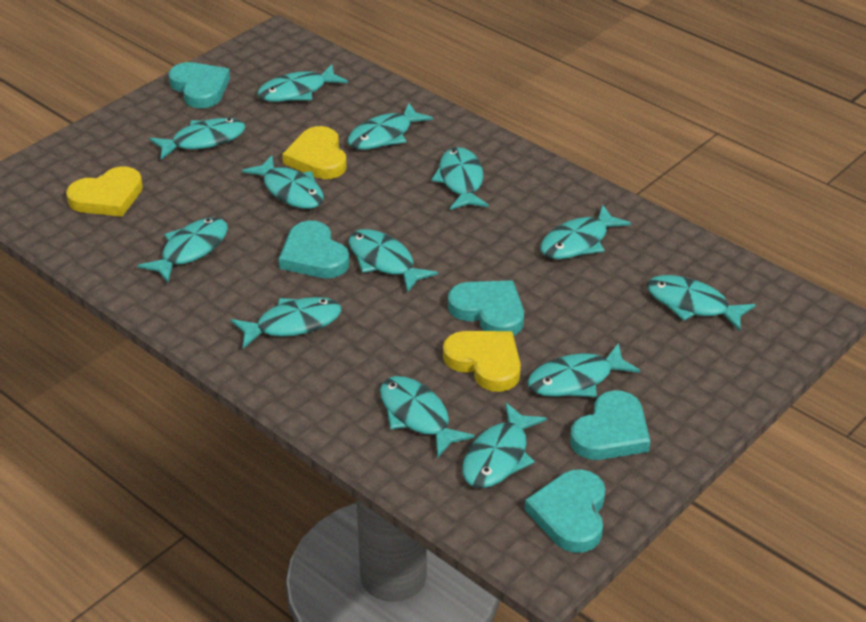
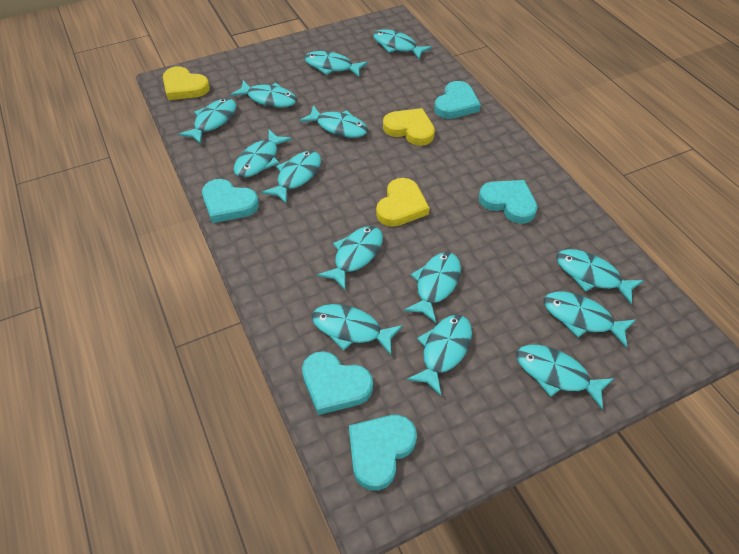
turquoise fish: 13 -> 14

